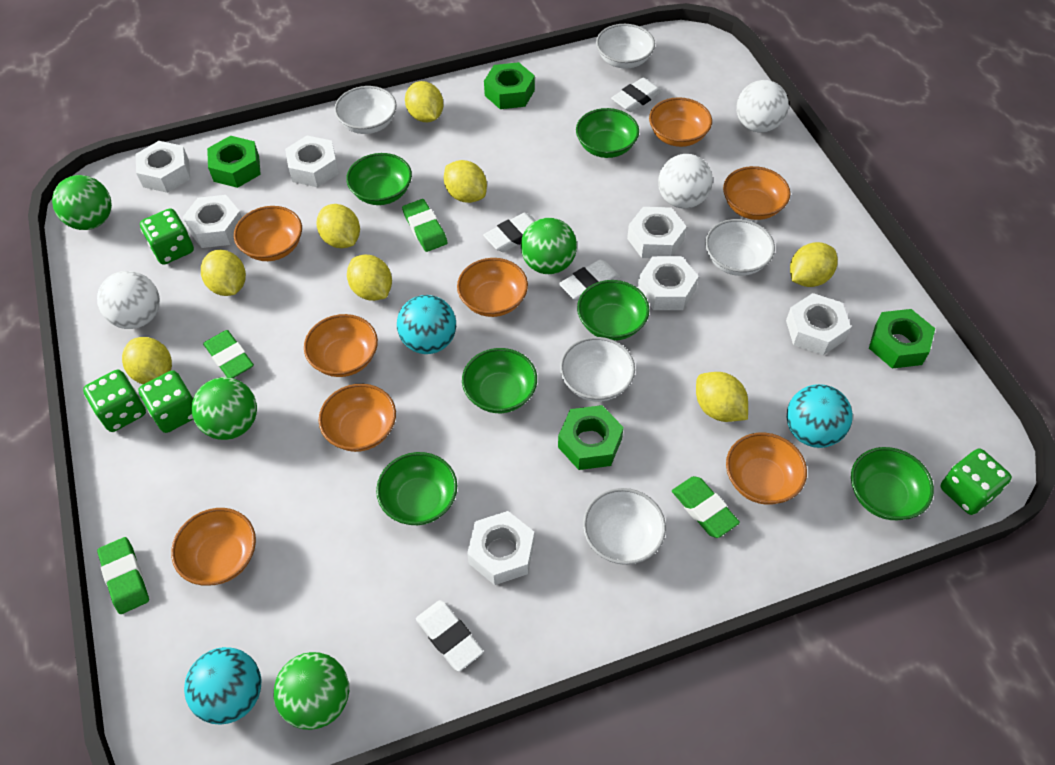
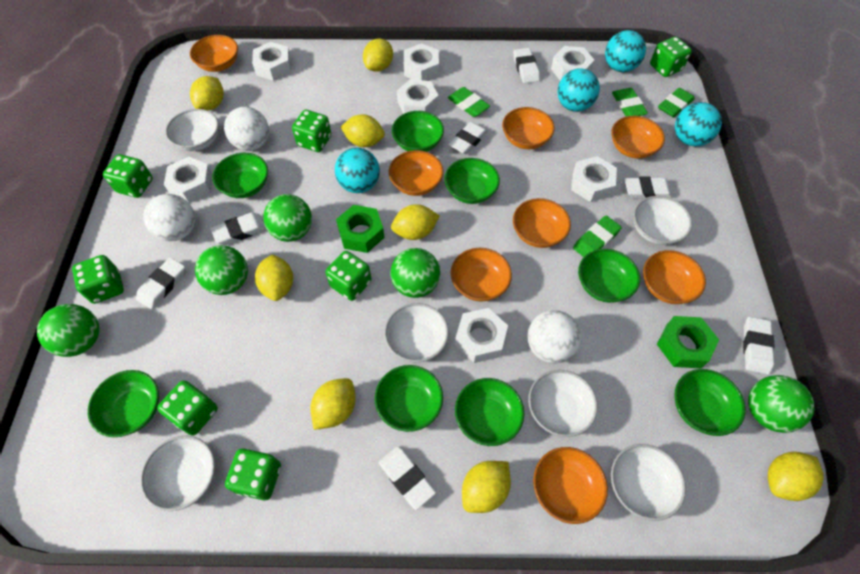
green ball: 4 -> 5
green bowl: 6 -> 8
green dice: 4 -> 7
green nut: 4 -> 2
turquoise ball: 3 -> 4
white bowl: 5 -> 6
white eraser: 4 -> 7

